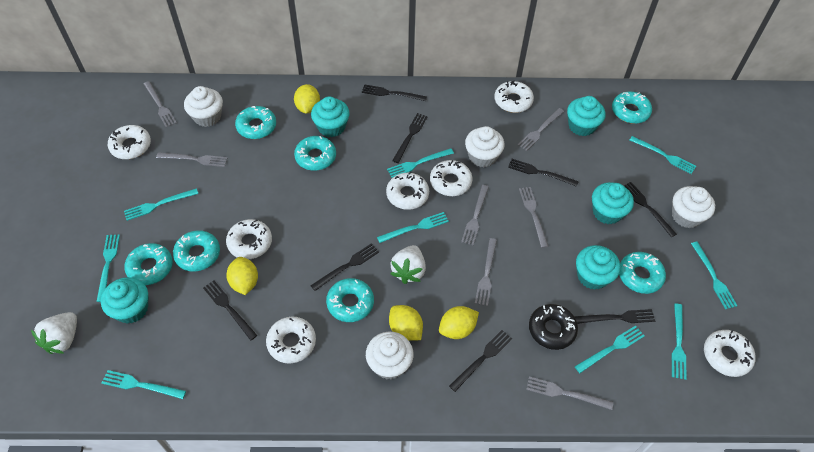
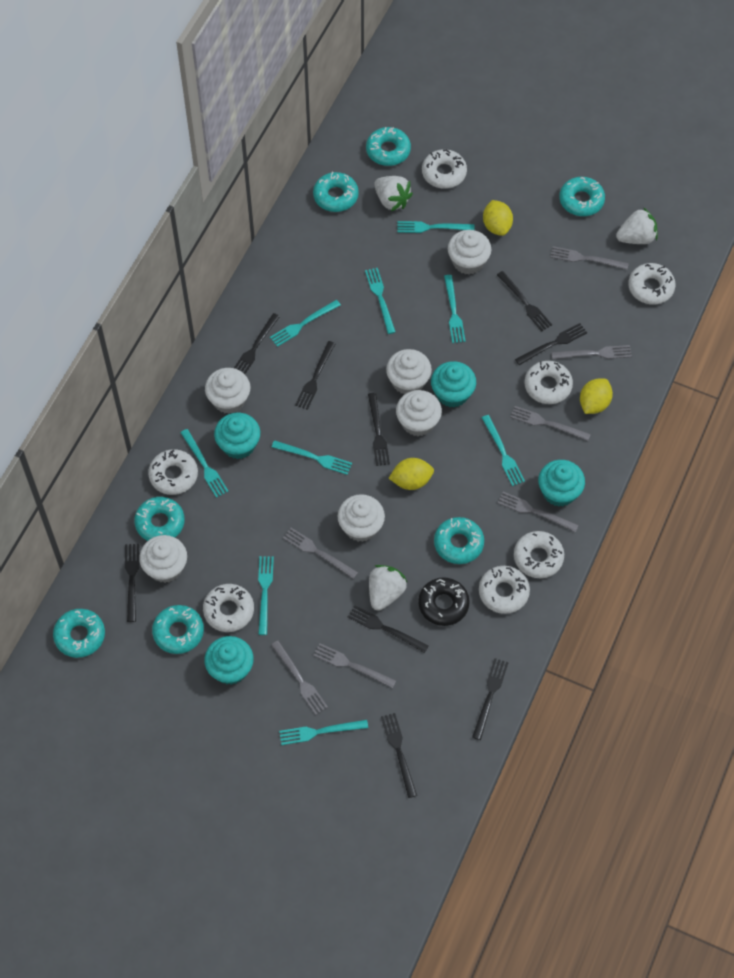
black fork: 8 -> 9
turquoise cupcake: 5 -> 4
white cupcake: 4 -> 6
white strawberry: 2 -> 3
yellow lemon: 4 -> 3

